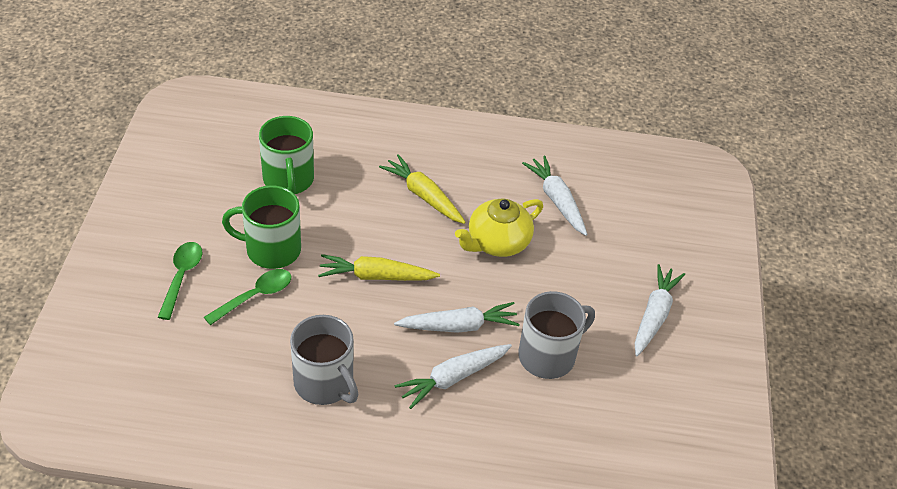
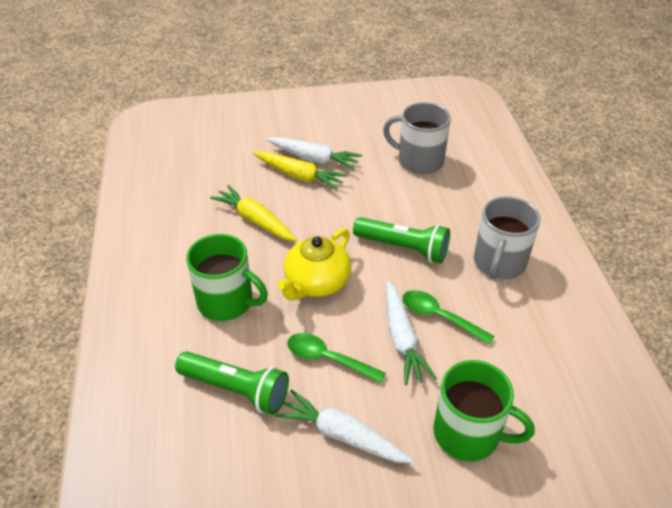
green flashlight: 0 -> 2
white carrot: 4 -> 3

